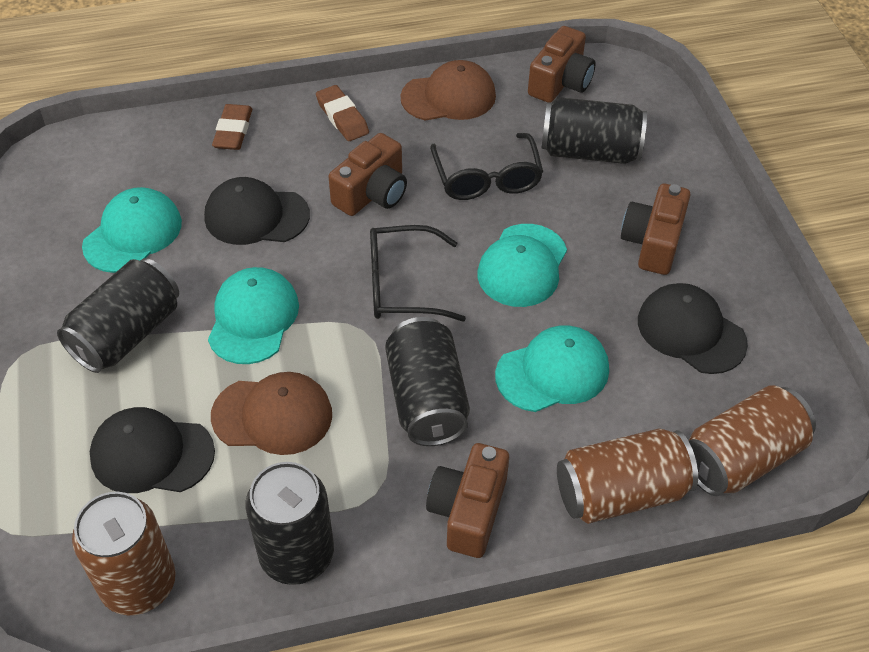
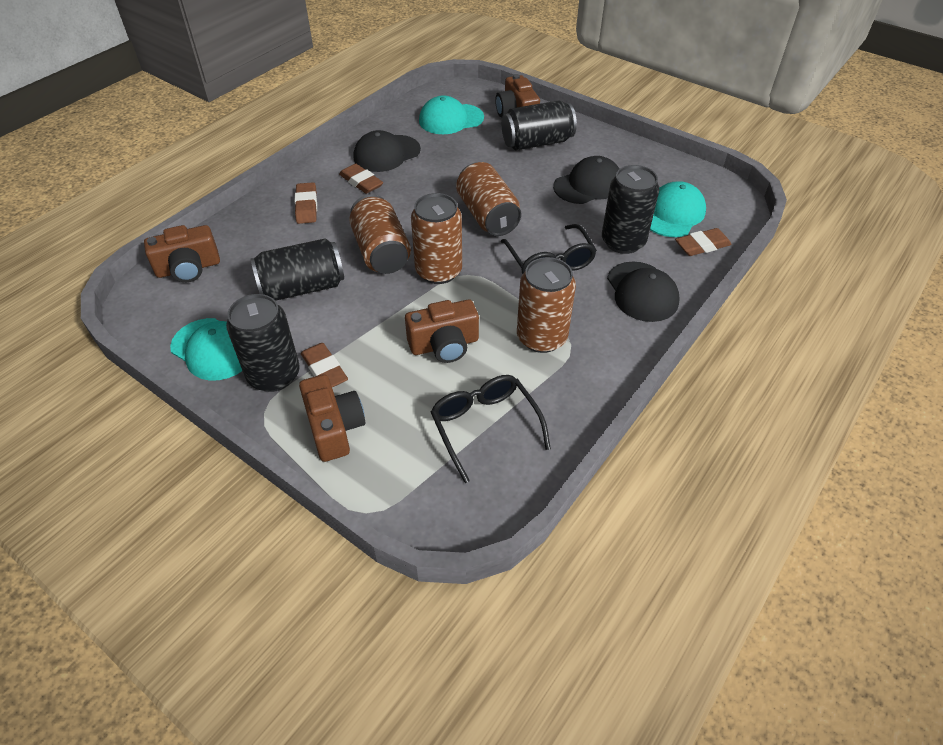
brown can: 3 -> 4
brown cap: 2 -> 0
brown eraser: 2 -> 4
turquoise cap: 4 -> 3

